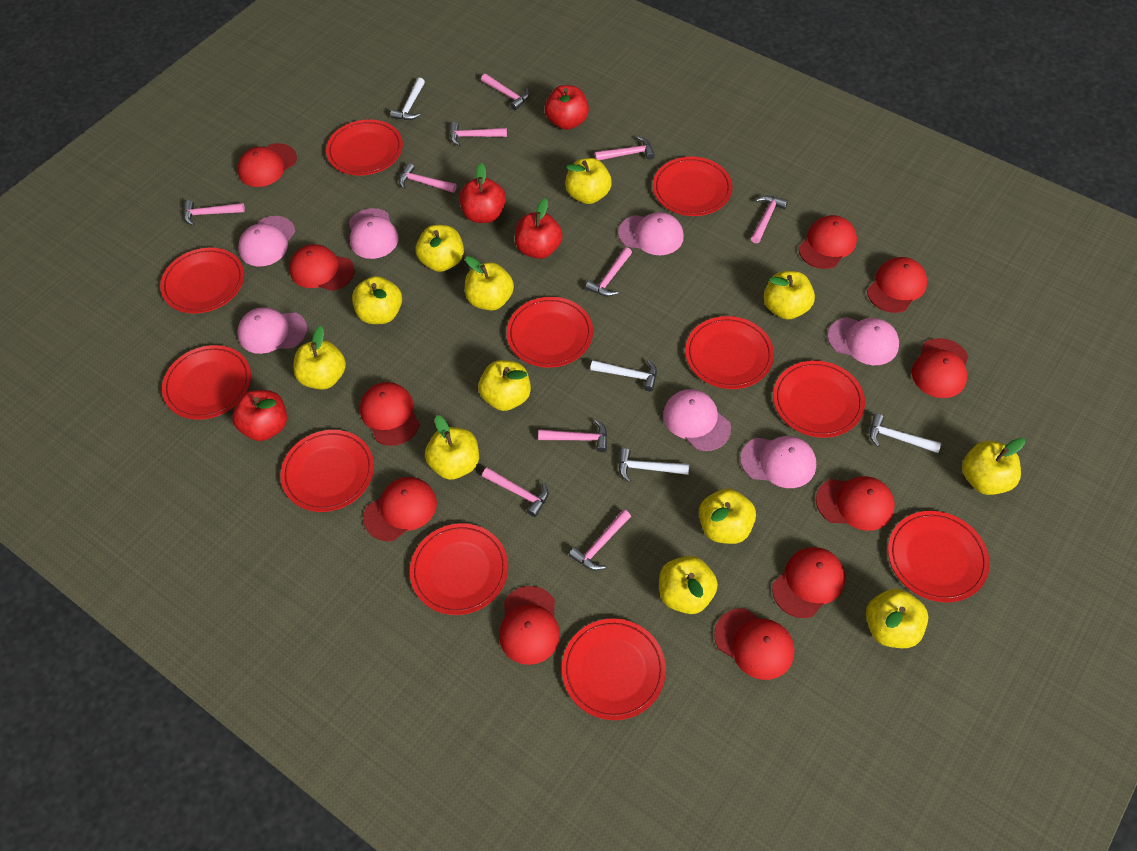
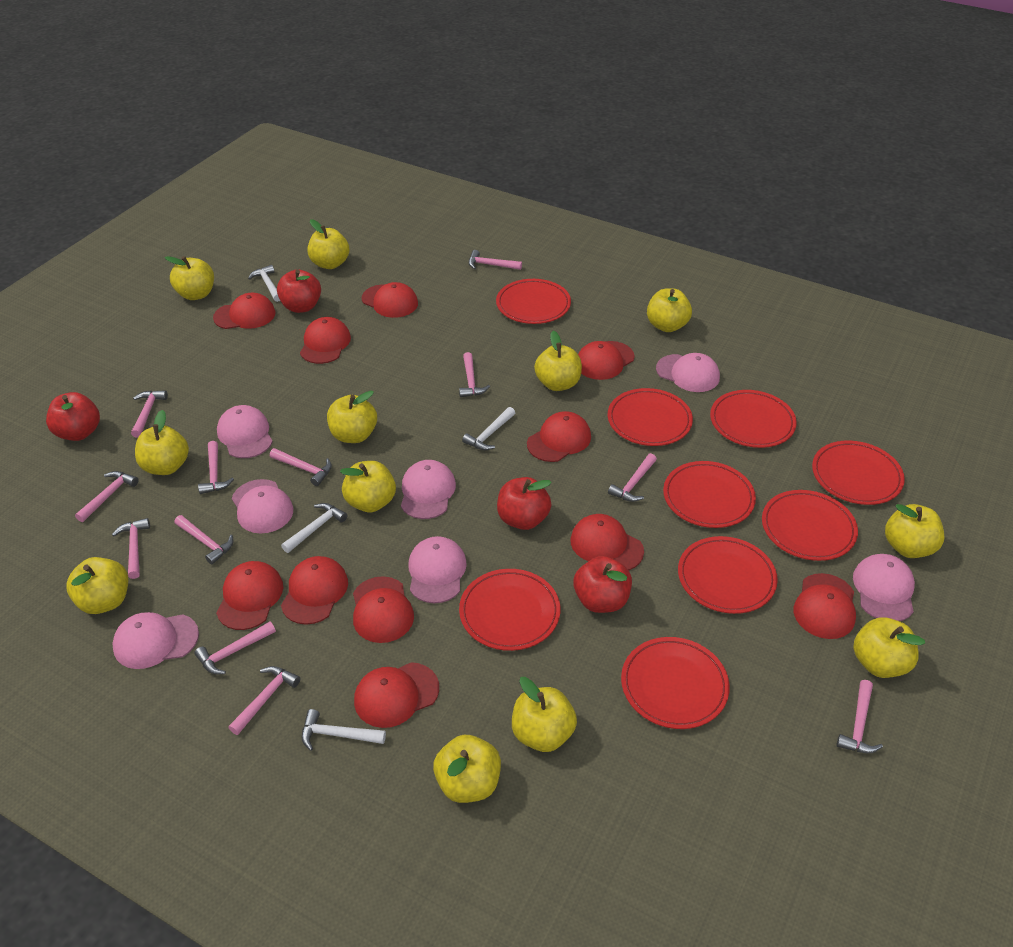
pink hammer: 10 -> 12
red plate: 11 -> 9

